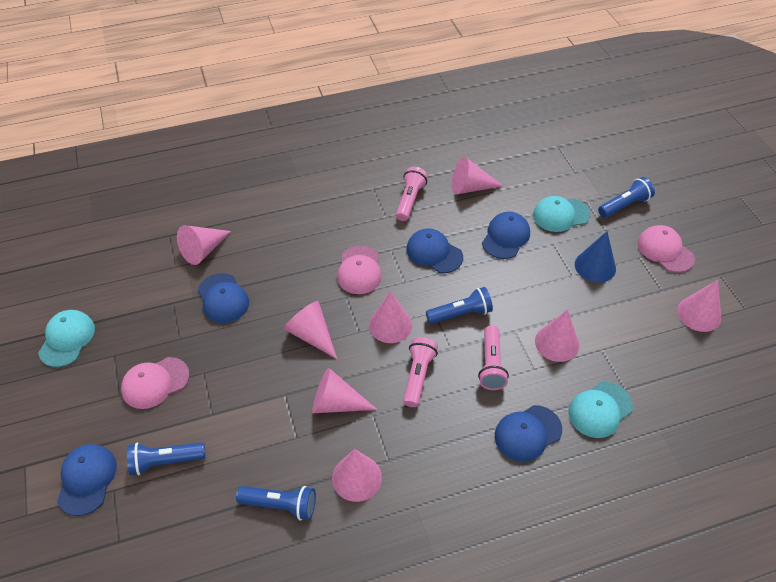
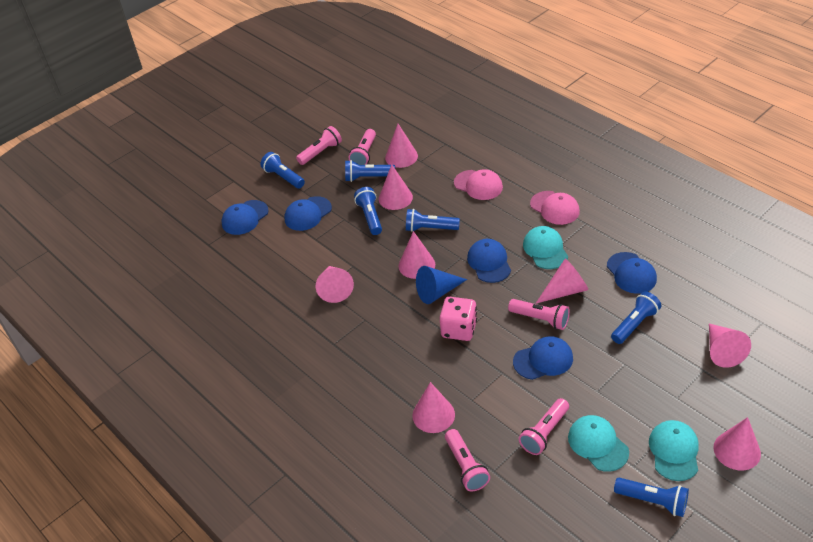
blue flashlight: 4 -> 6
pink cap: 3 -> 2
pink dice: 0 -> 1
pink flashlight: 3 -> 5

